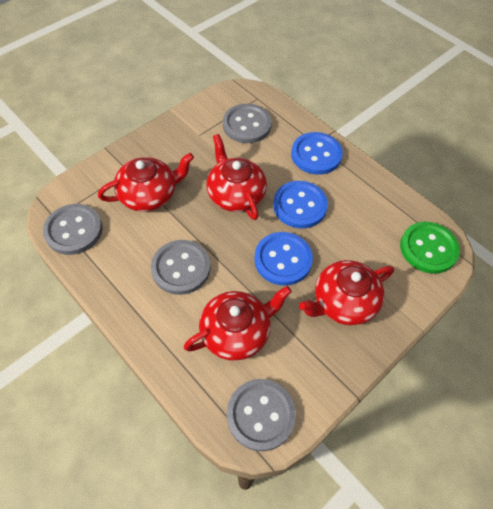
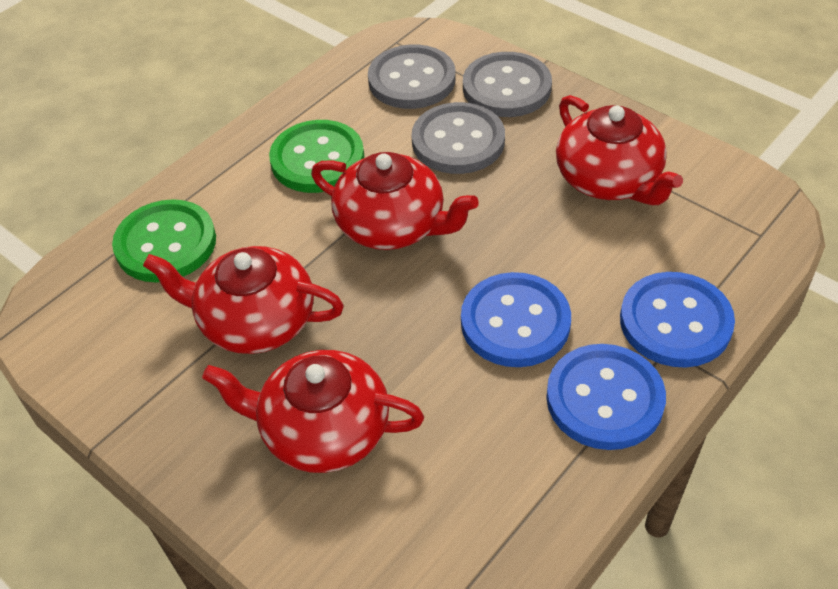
green button: 1 -> 2
grey button: 4 -> 3

